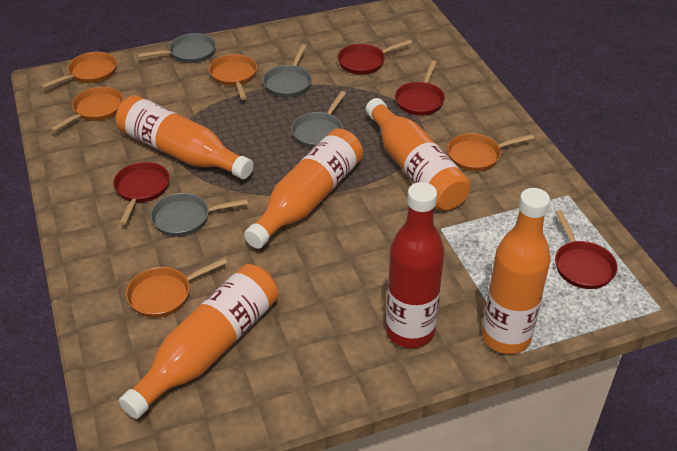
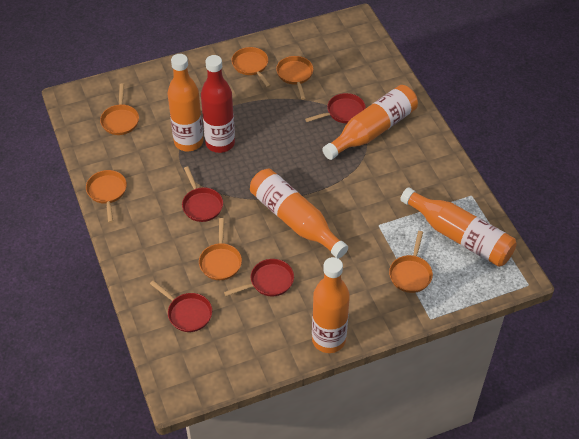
grey pan: 4 -> 0
orange pan: 5 -> 6

